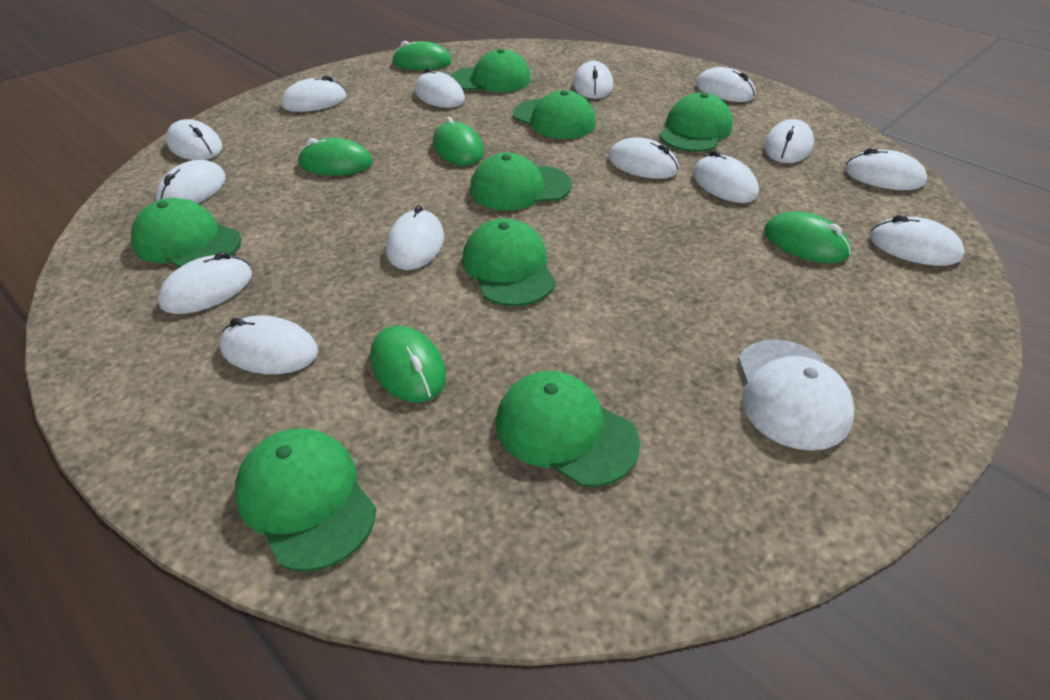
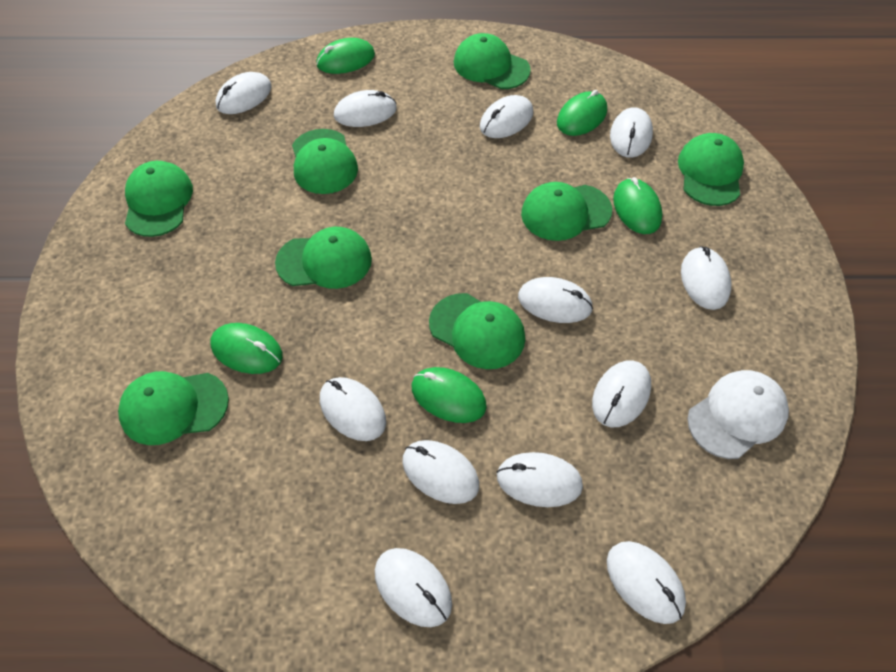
white mouse: 14 -> 12

